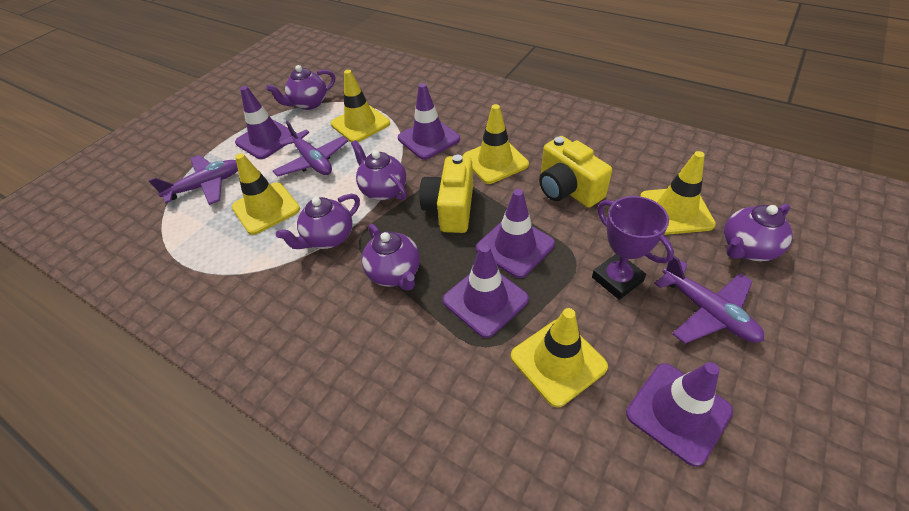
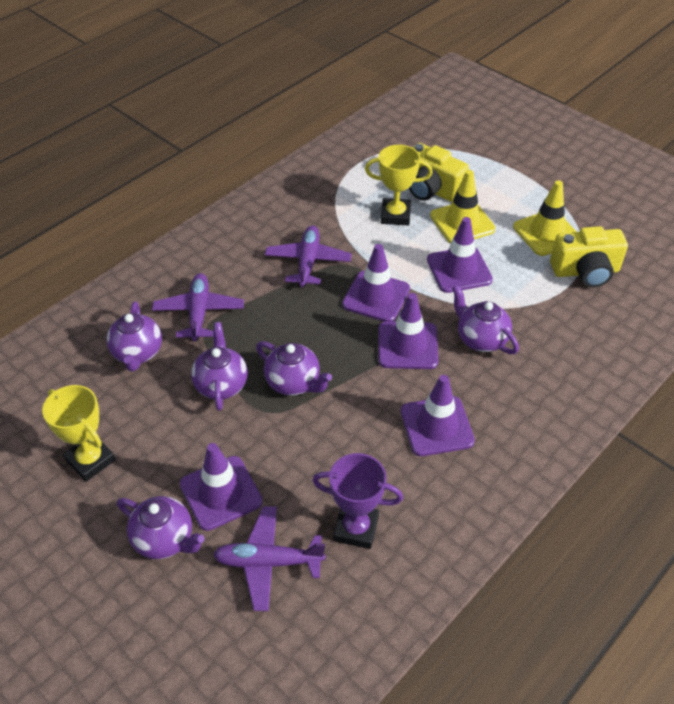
yellow traffic cone: 5 -> 2
yellow trophy: 0 -> 2

